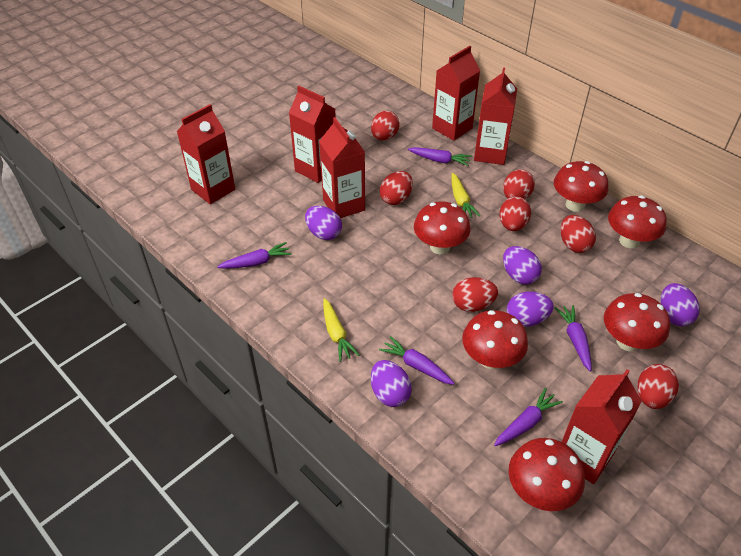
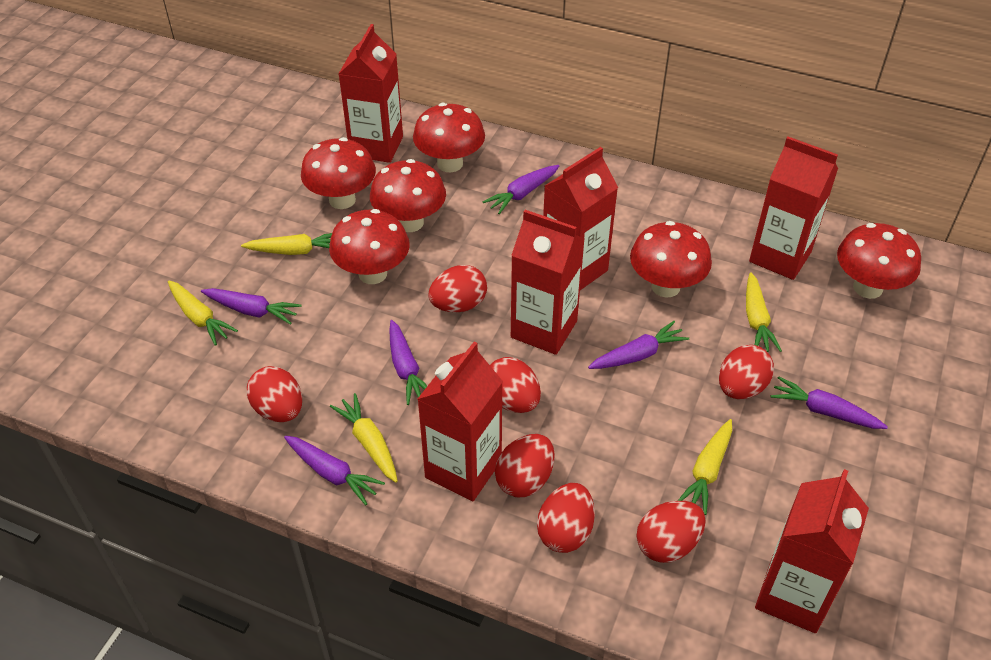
purple carrot: 5 -> 6
purple egg: 5 -> 0
yellow carrot: 2 -> 5

